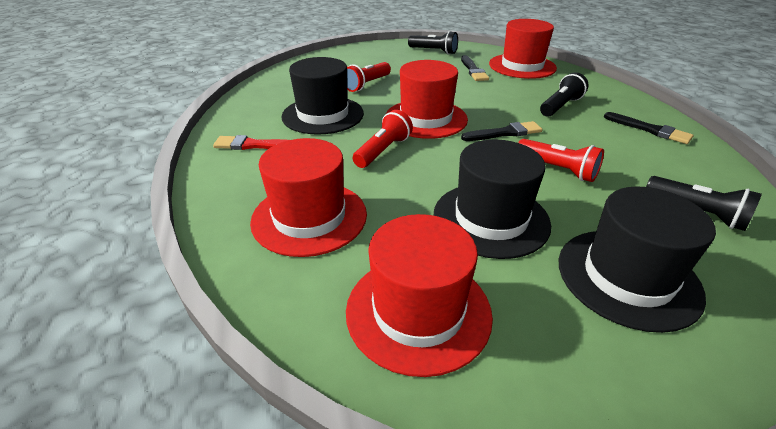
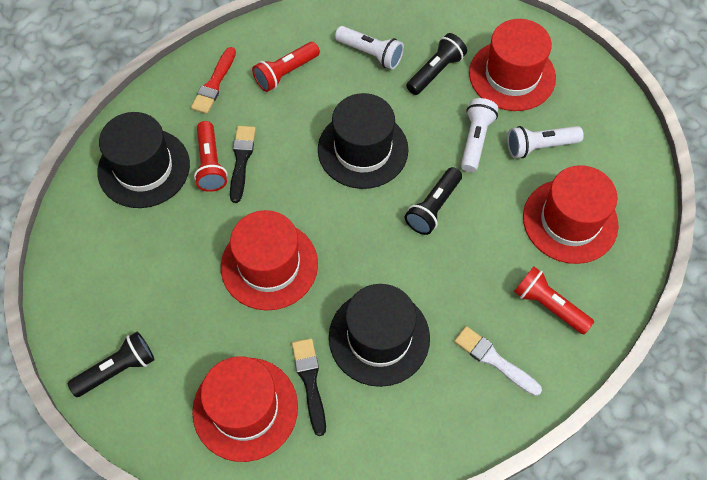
black brush: 3 -> 2
white brush: 0 -> 1
white flashlight: 0 -> 3

